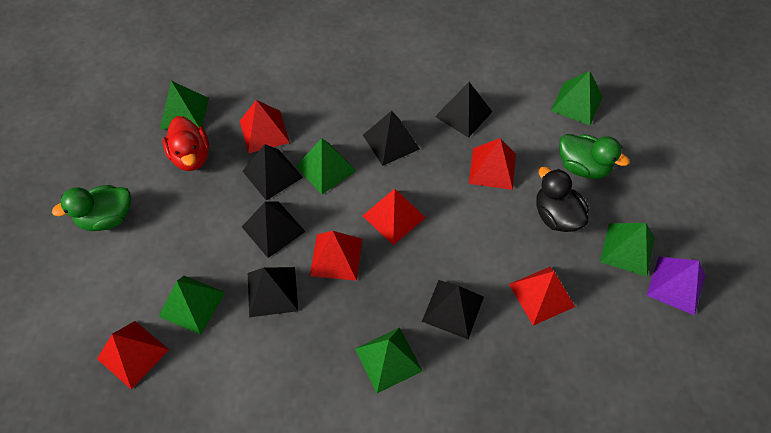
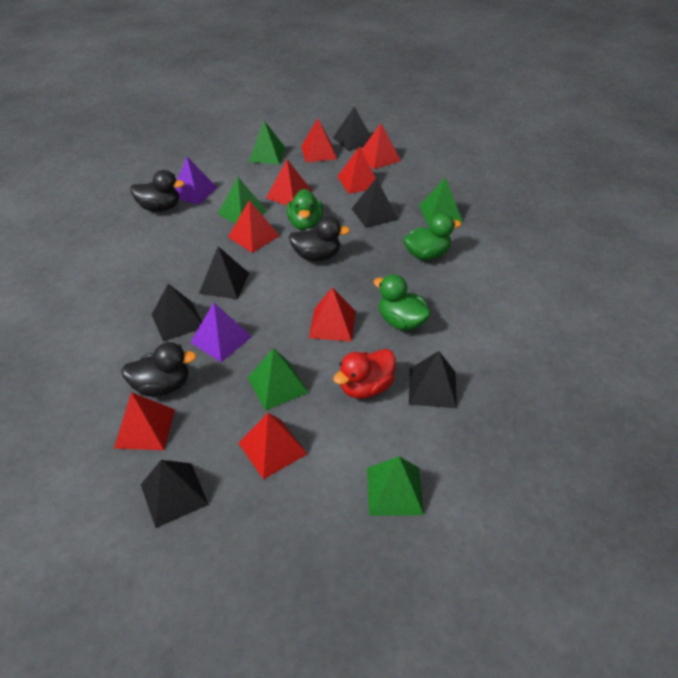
black duck: 1 -> 3
green duck: 2 -> 3
green pyramid: 6 -> 5
purple pyramid: 1 -> 2
red pyramid: 6 -> 8

